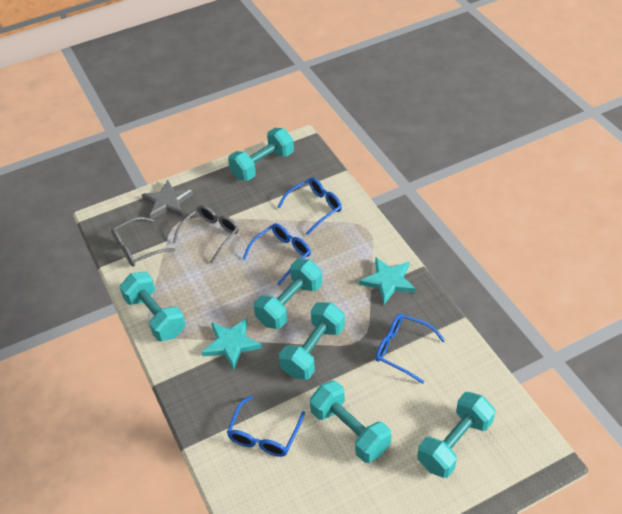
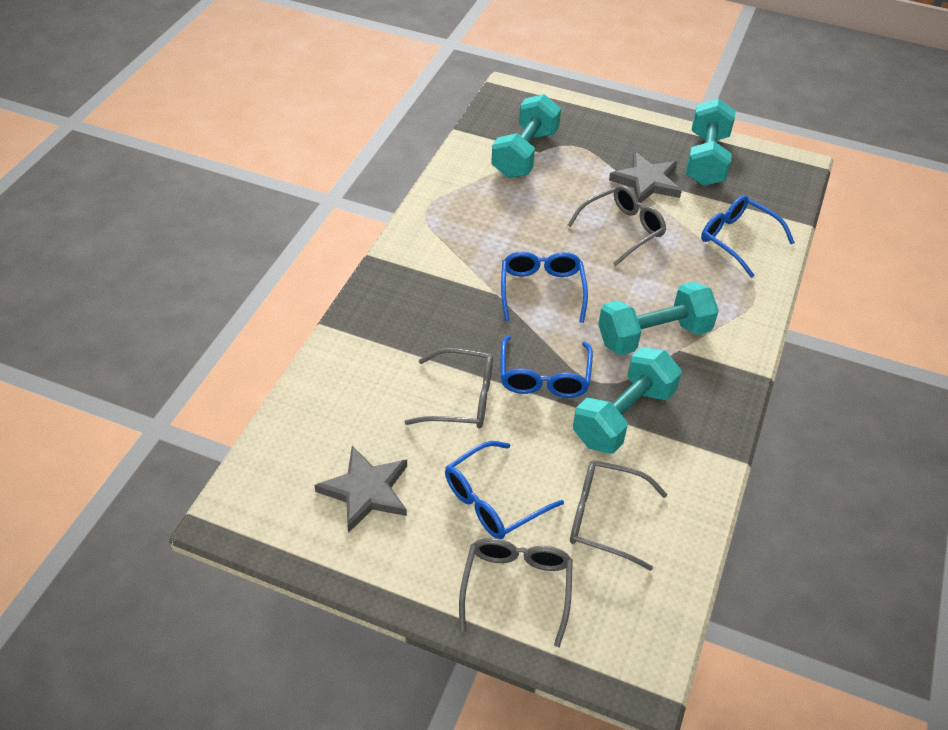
grey glasses: 2 -> 4
grey star: 1 -> 2
turquoise dumbbell: 6 -> 4
turquoise star: 2 -> 0

